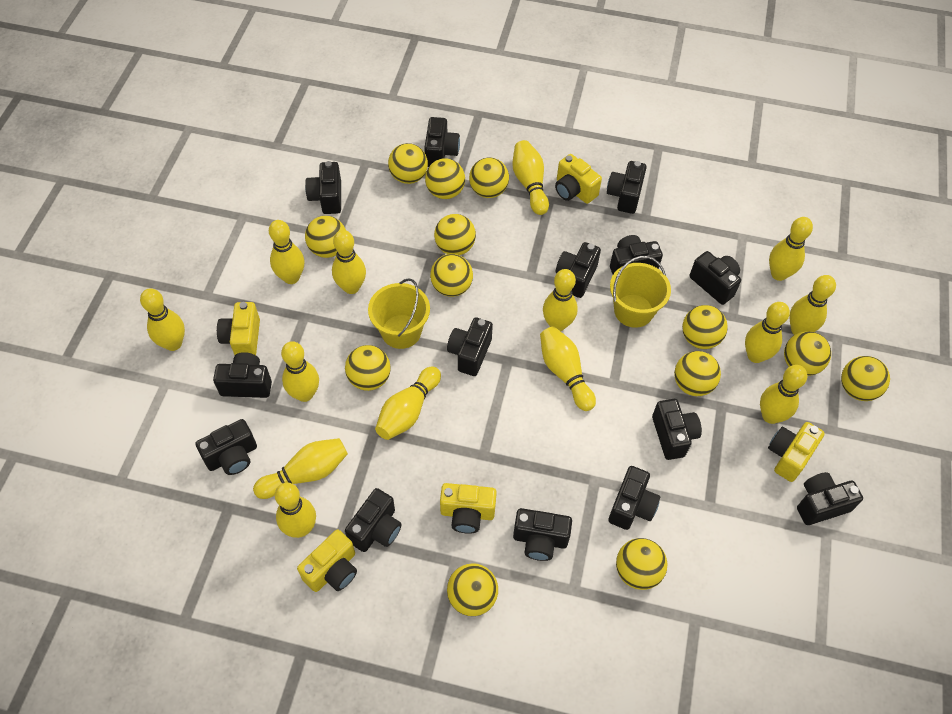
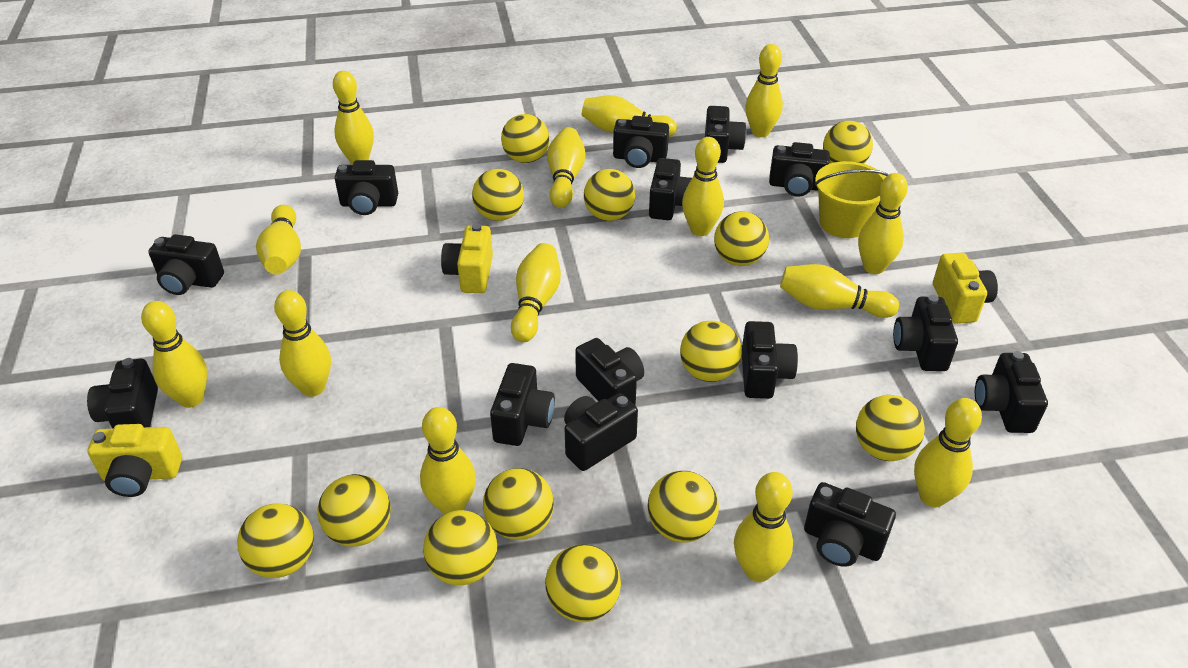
yellow bucket: 2 -> 1
yellow camera: 5 -> 3

